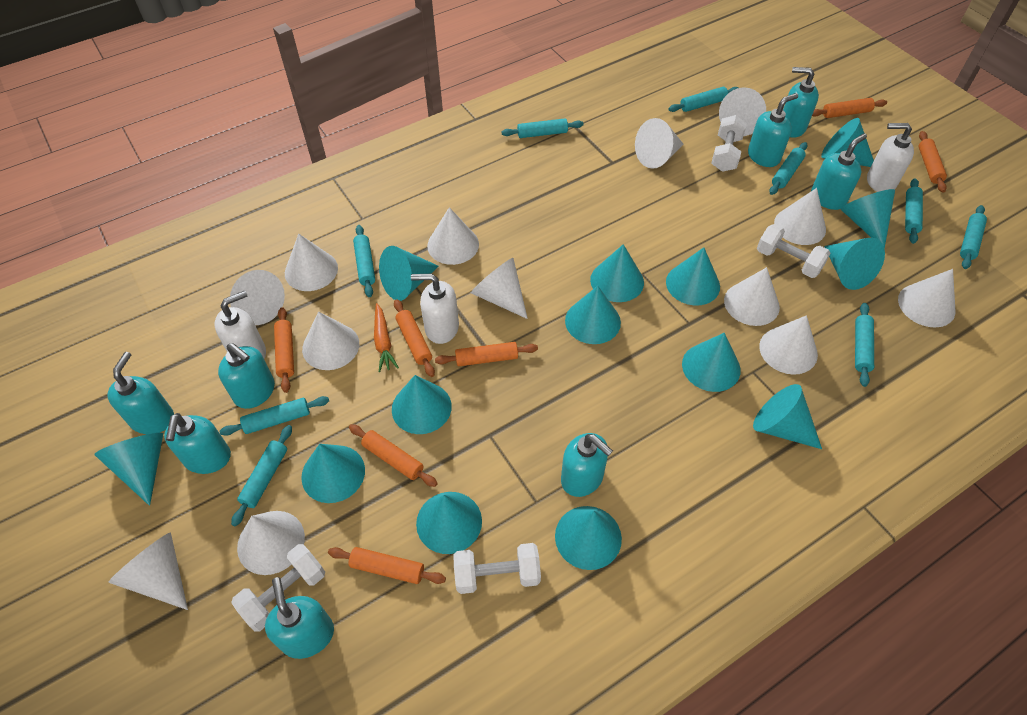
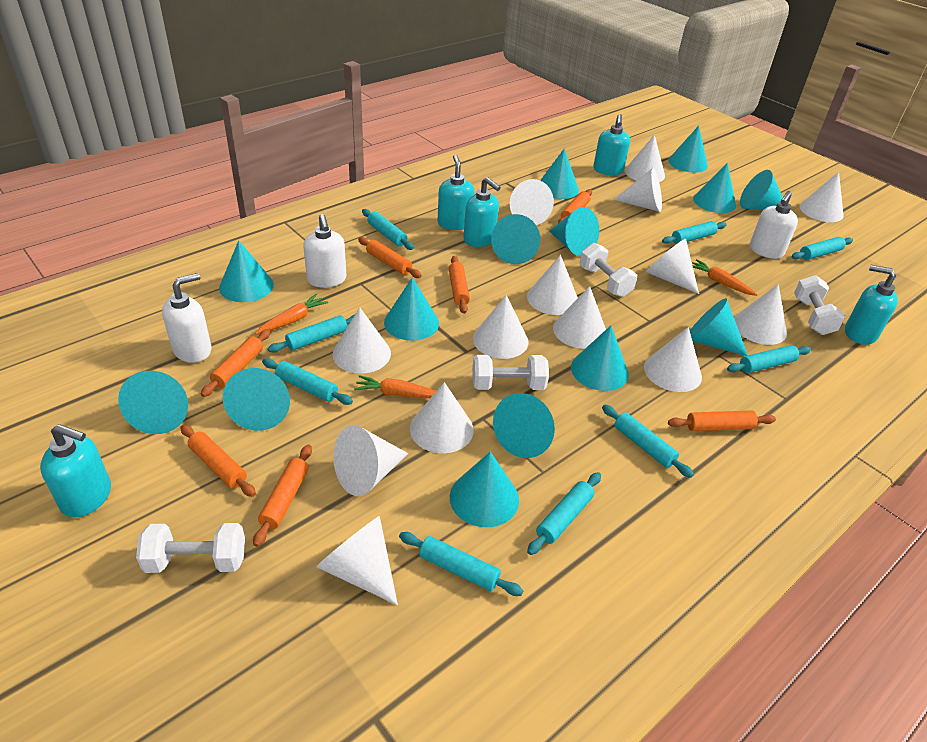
orange carrot: 1 -> 3
turquoise soap dispenser: 8 -> 5
white cone: 13 -> 14

